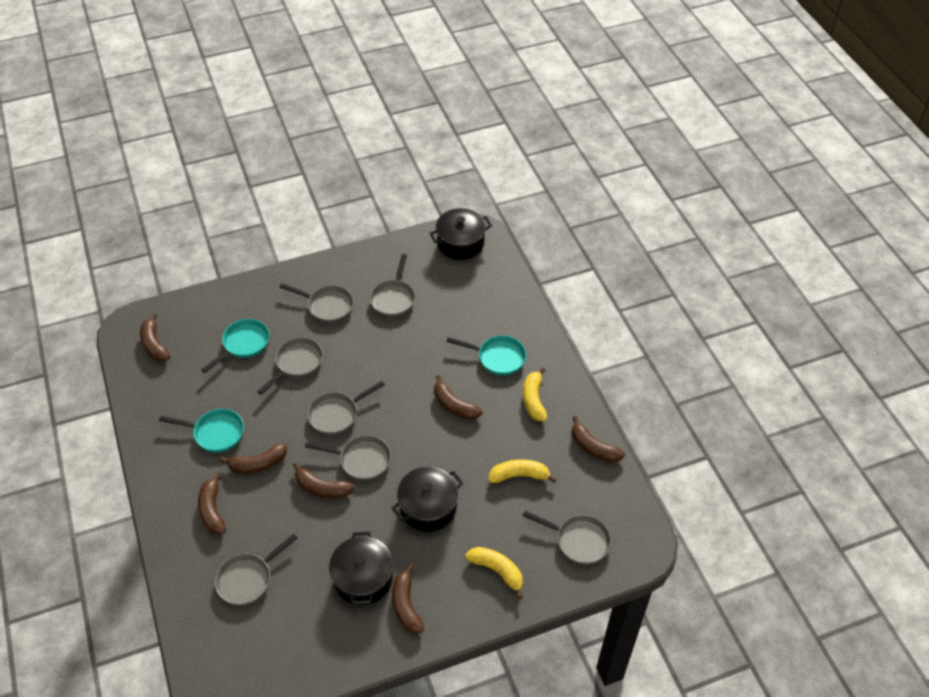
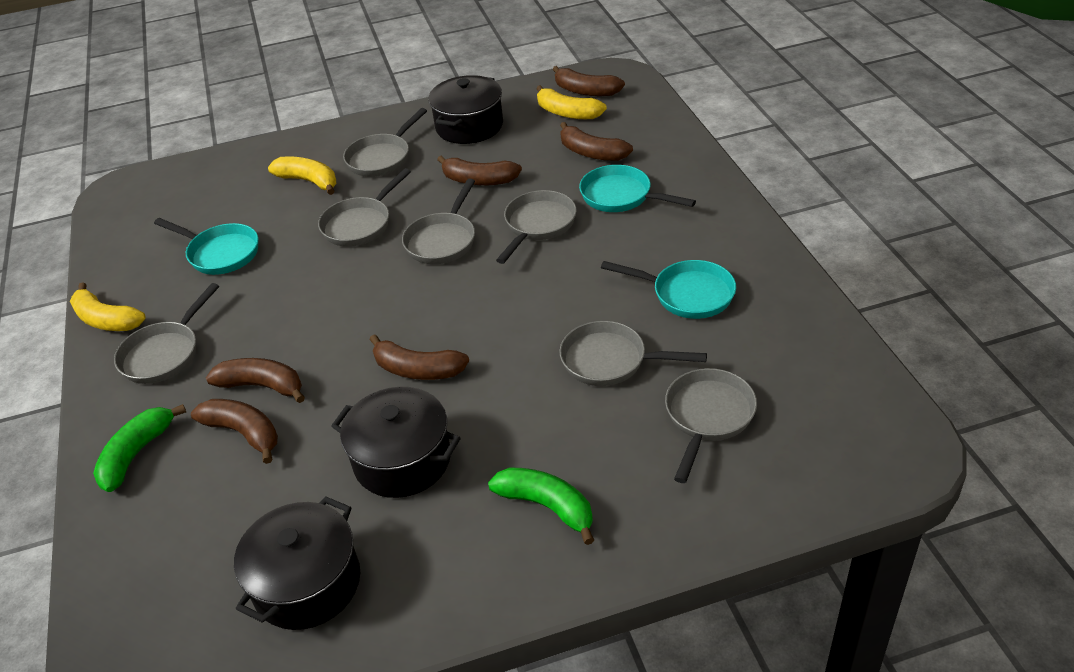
brown banana: 7 -> 6
green banana: 0 -> 2

